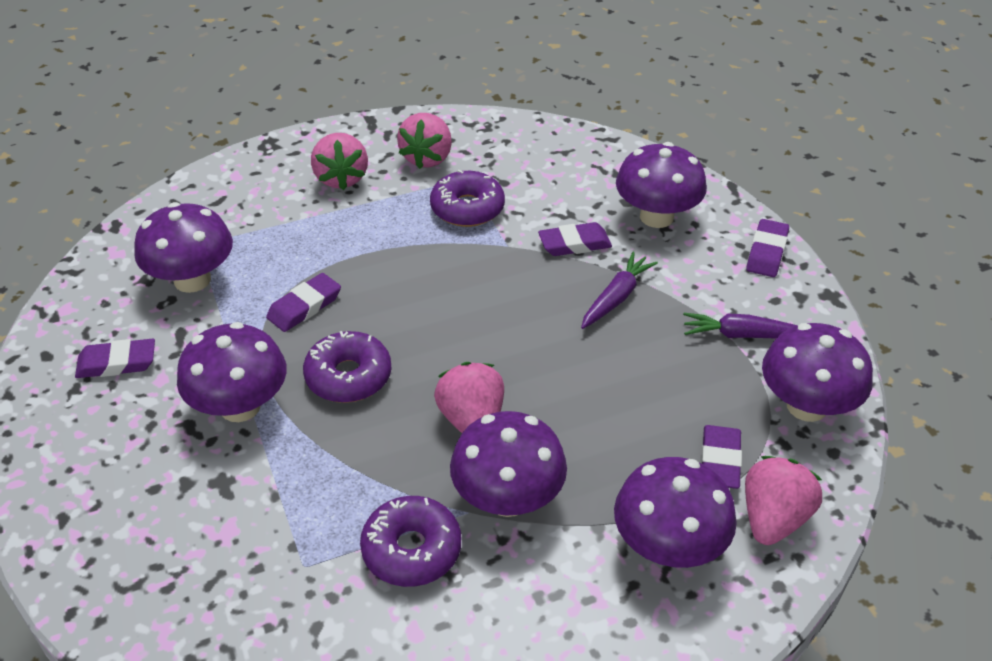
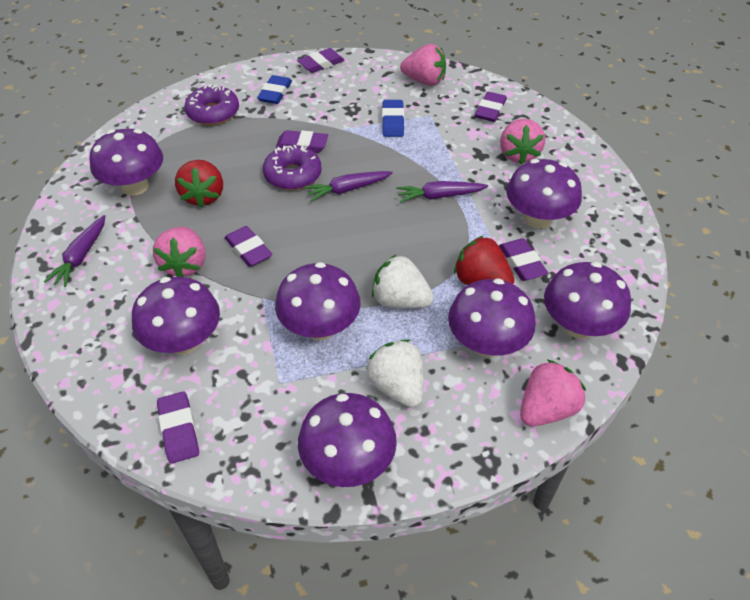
blue eraser: 0 -> 2
purple carrot: 2 -> 3
purple donut: 3 -> 2
purple eraser: 5 -> 6
purple mushroom: 6 -> 7
red strawberry: 0 -> 2
white strawberry: 0 -> 2

